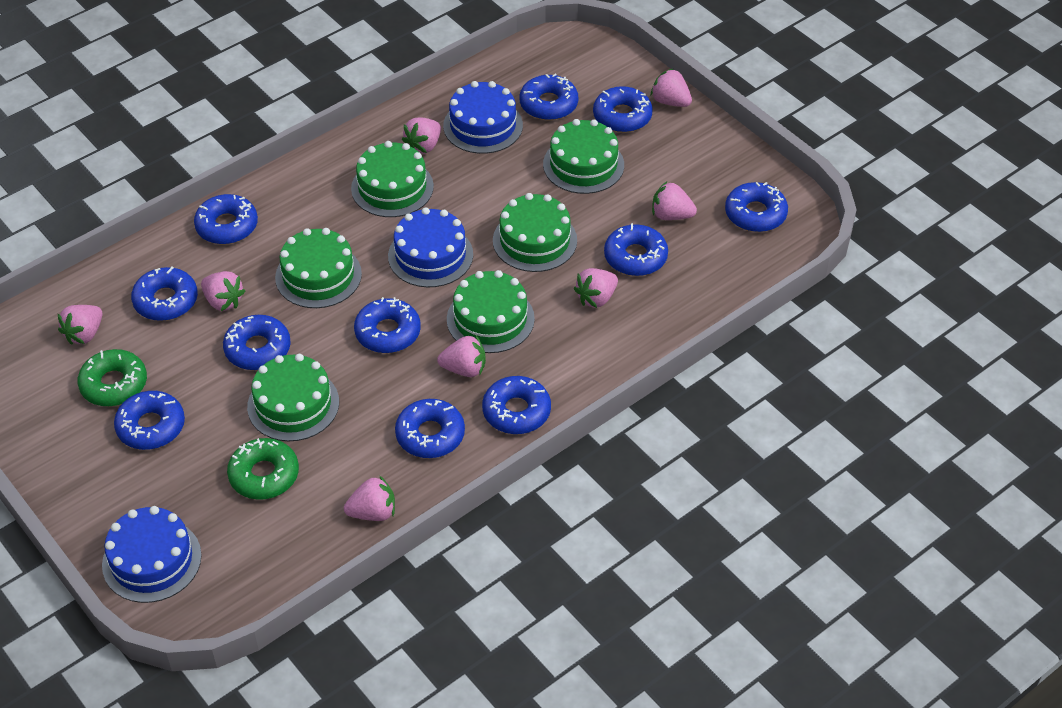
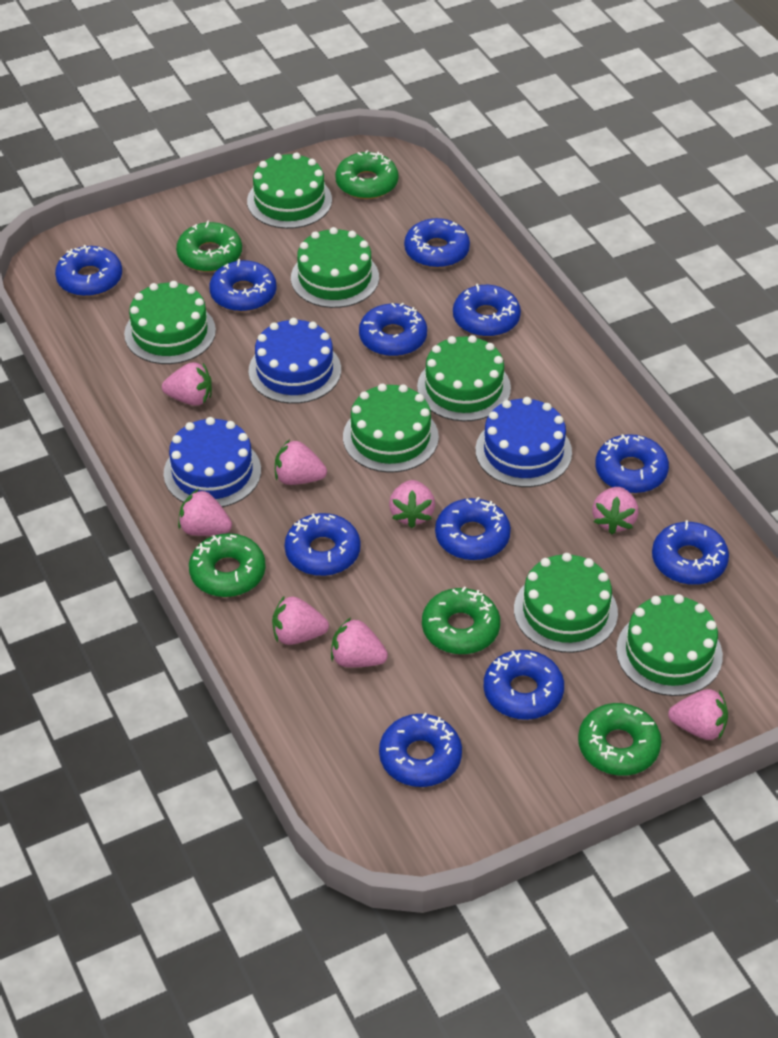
green cake: 6 -> 7
green donut: 2 -> 5

